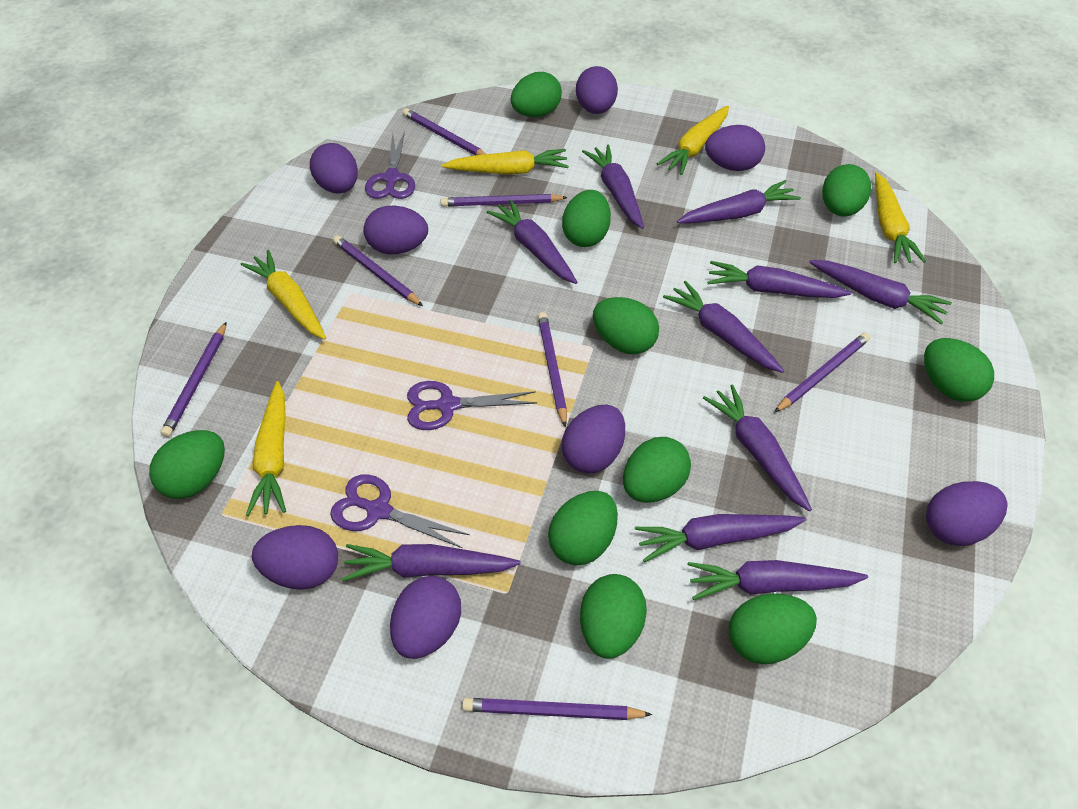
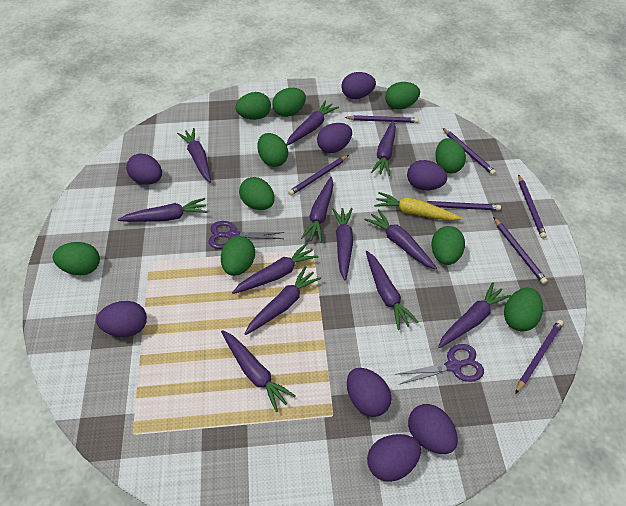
purple carrot: 10 -> 12
purple scissors: 3 -> 2
yellow carrot: 5 -> 1

